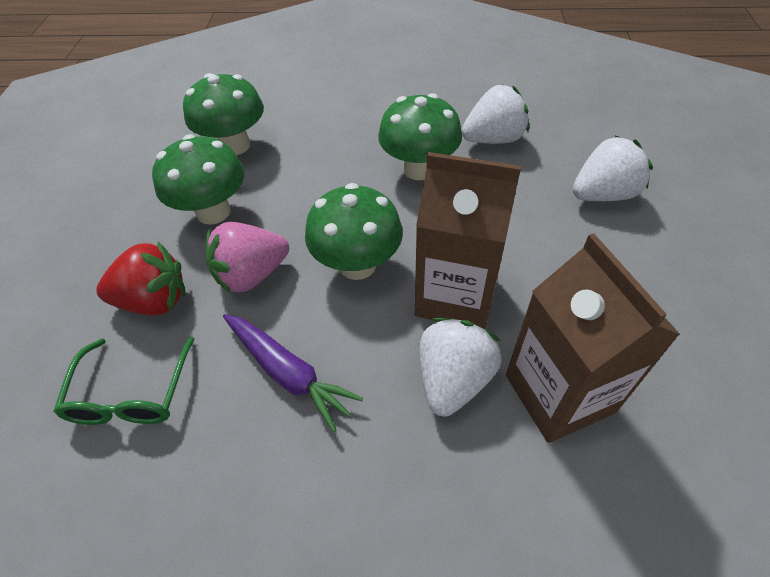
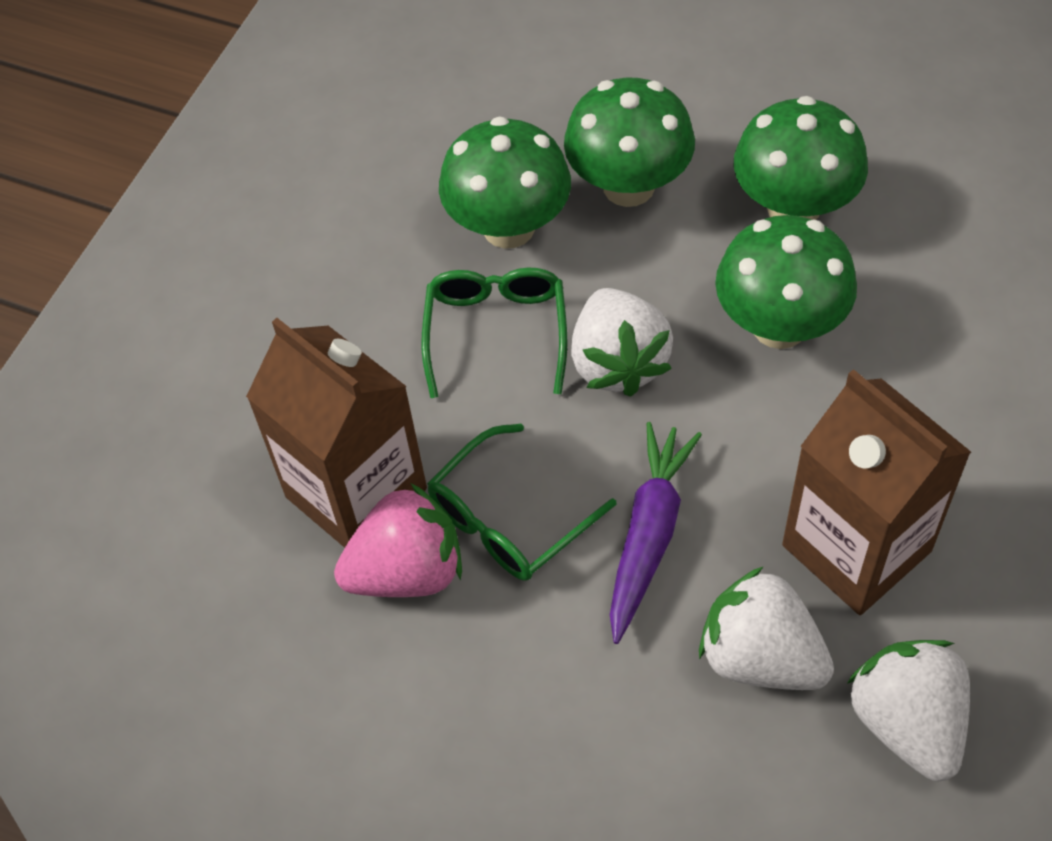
green glasses: 1 -> 2
red strawberry: 1 -> 0

